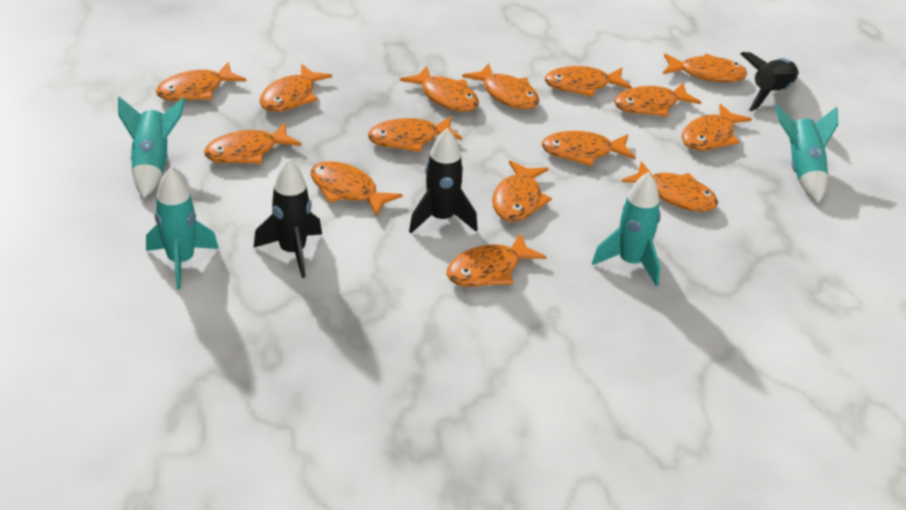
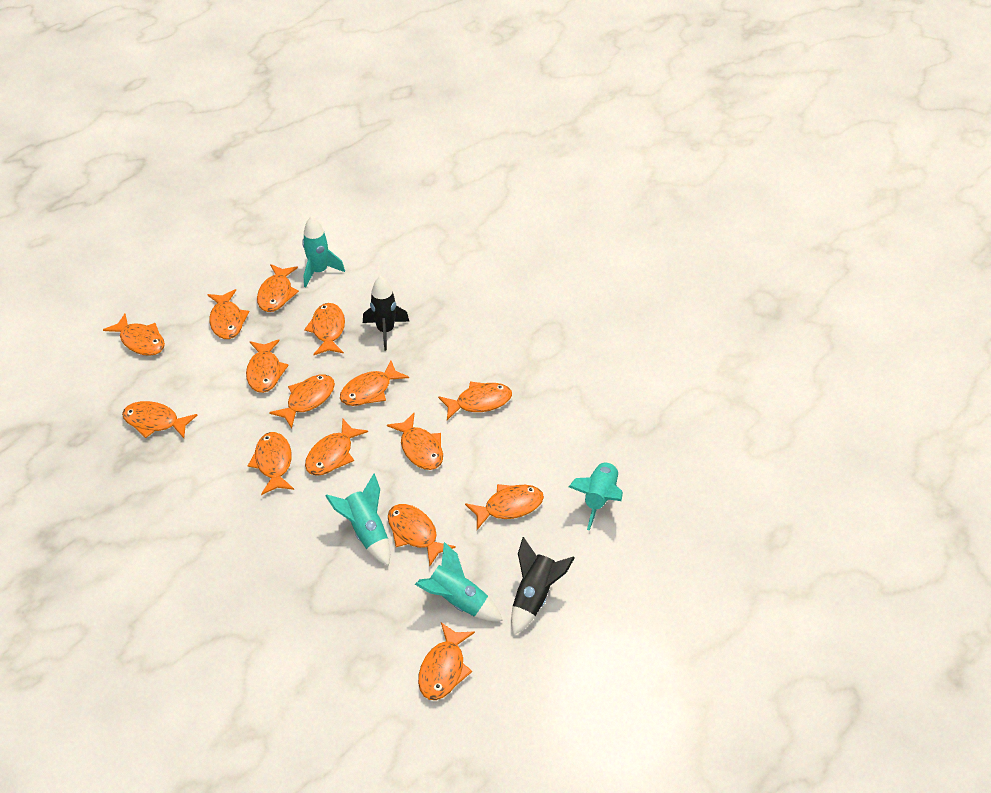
black rocket: 3 -> 2

